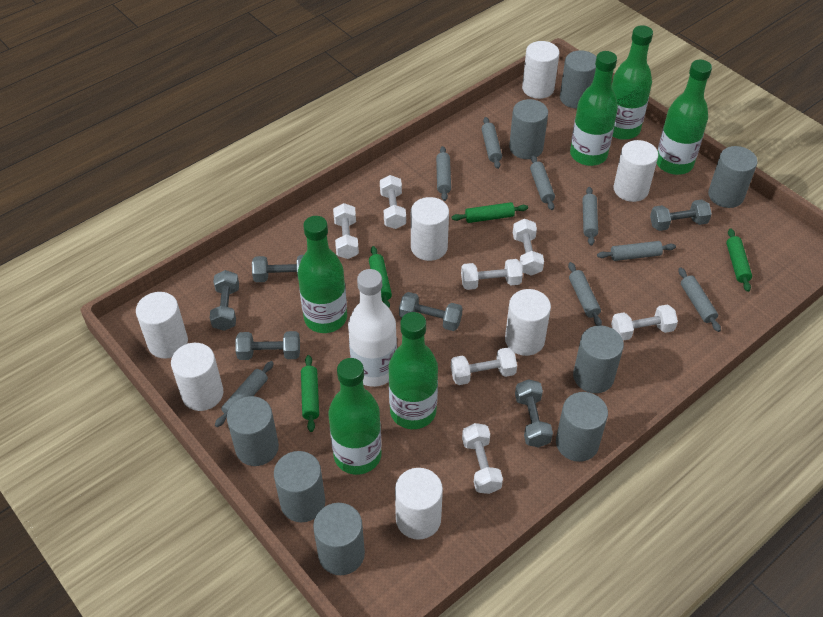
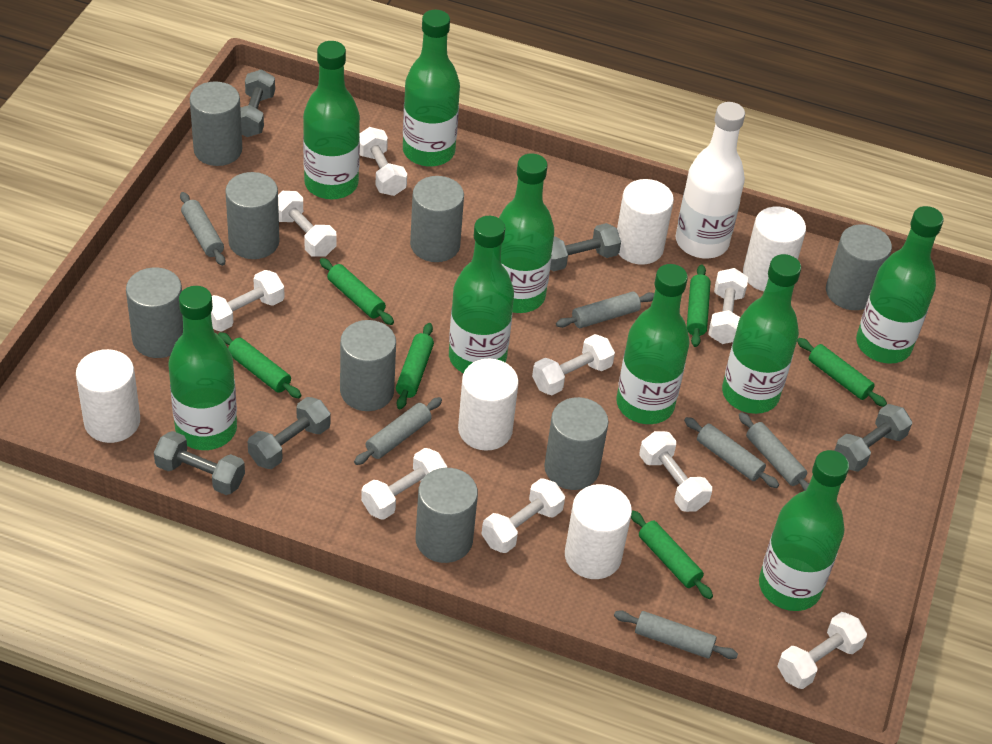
green bottle: 6 -> 9
green rolling pin: 4 -> 6
grey dumbbell: 6 -> 5
grey rolling pin: 8 -> 6
white cylinder: 7 -> 5
white dumbbell: 7 -> 9

